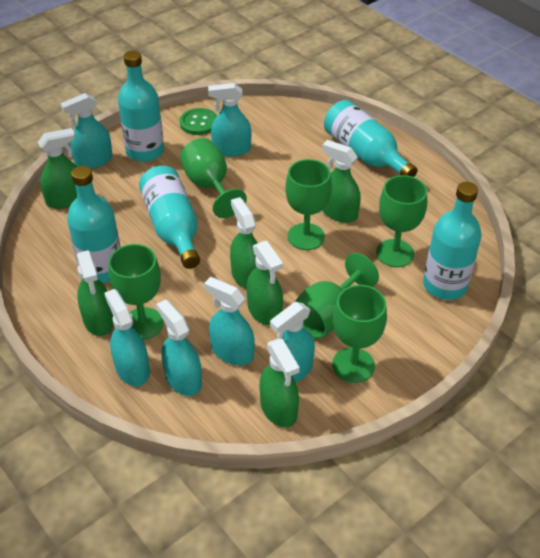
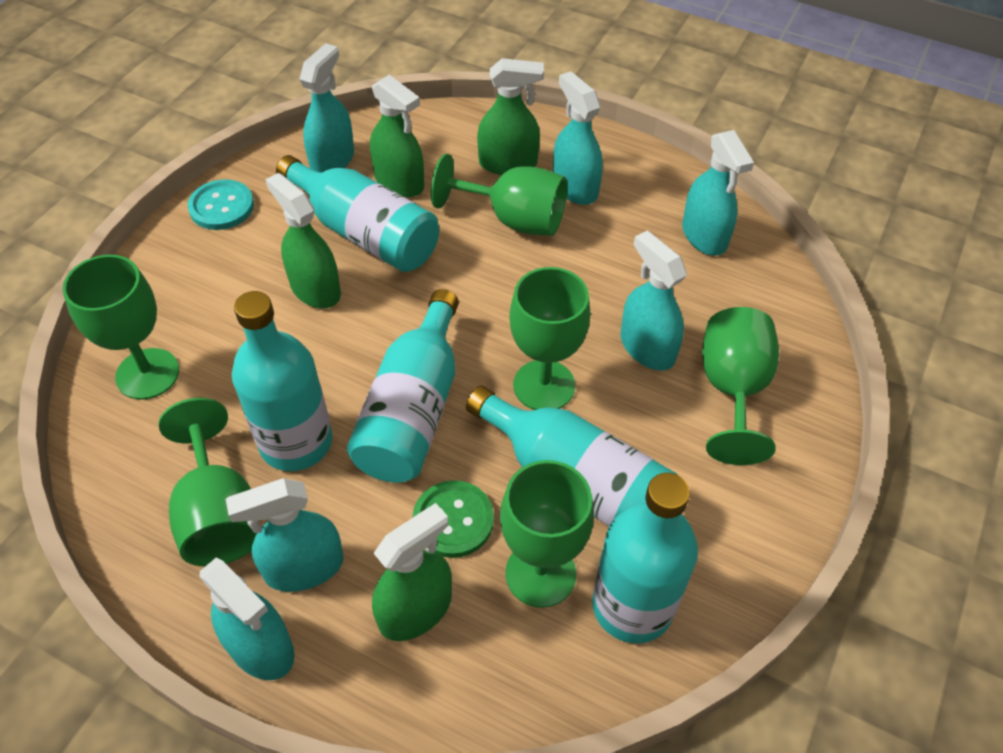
green spray bottle: 6 -> 4
turquoise button: 0 -> 1

